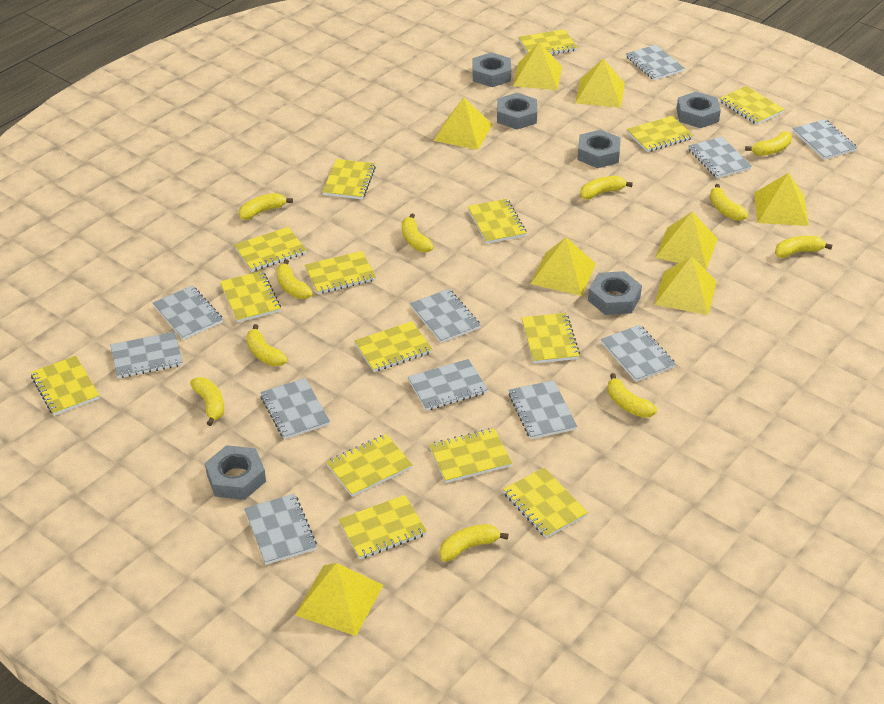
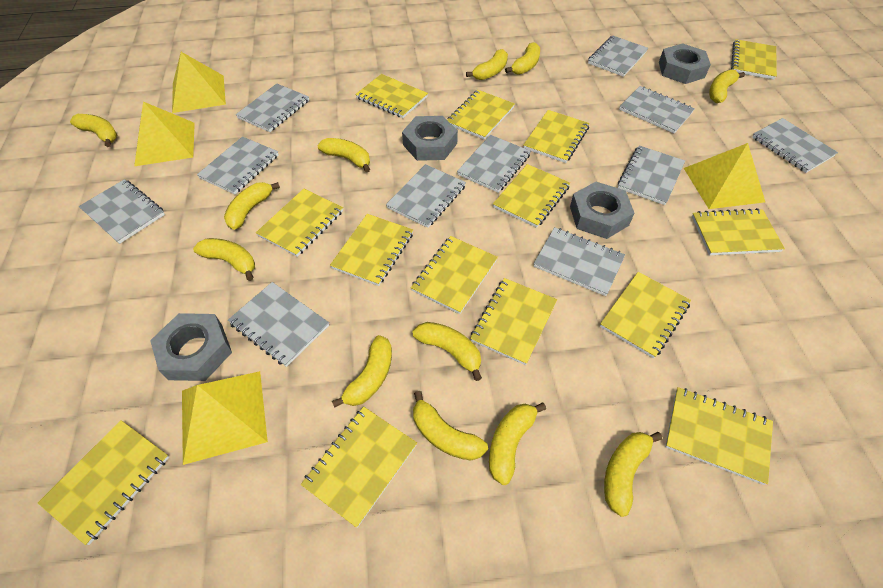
grey nut: 6 -> 4
yellow banana: 11 -> 12
yellow notebook: 15 -> 14
yellow pyramid: 8 -> 4

